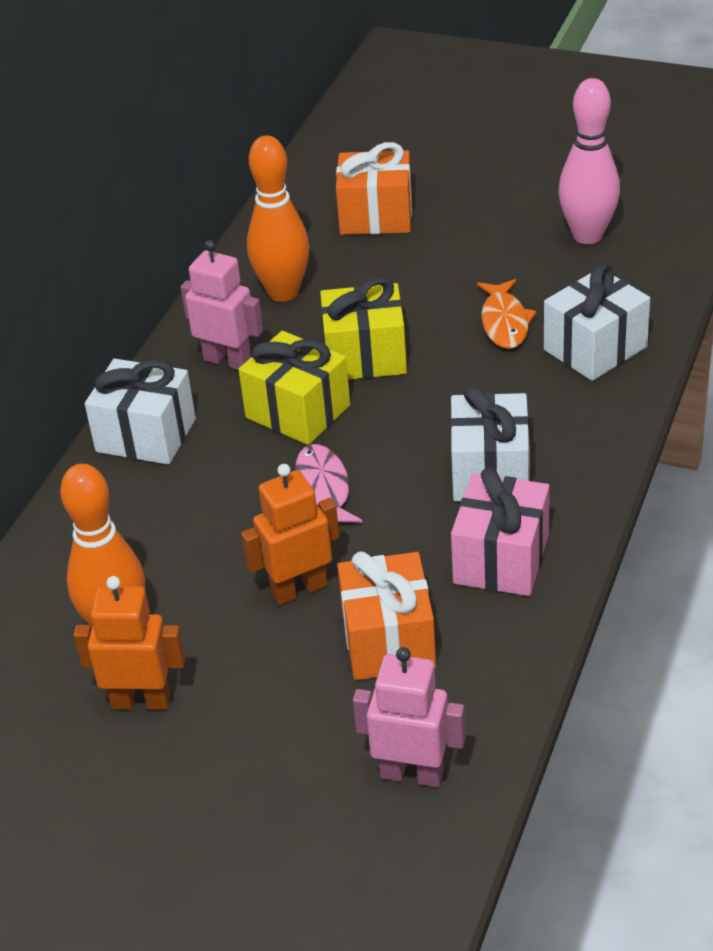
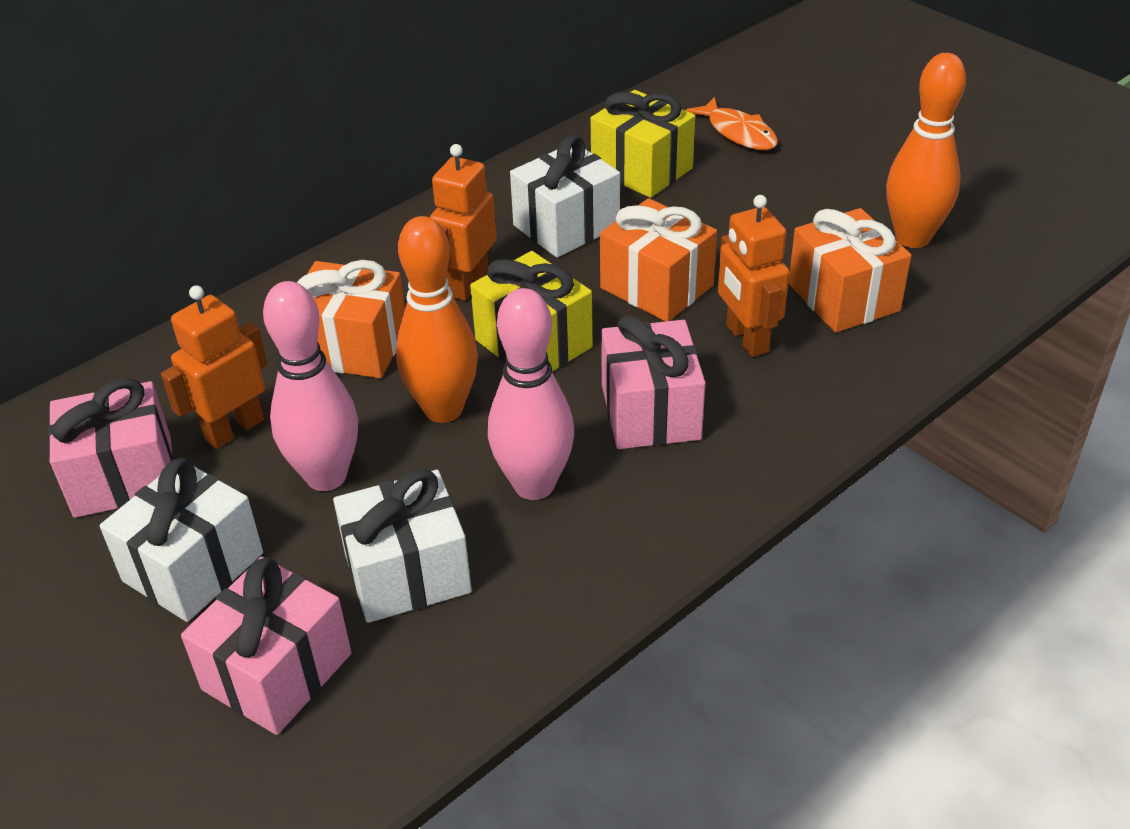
orange gift: 2 -> 3
orange robot: 2 -> 3
pink bowling pin: 1 -> 2
pink fish: 1 -> 0
pink gift: 1 -> 3
pink robot: 2 -> 0

